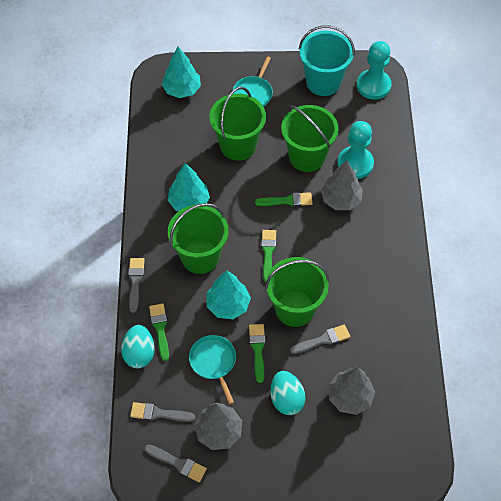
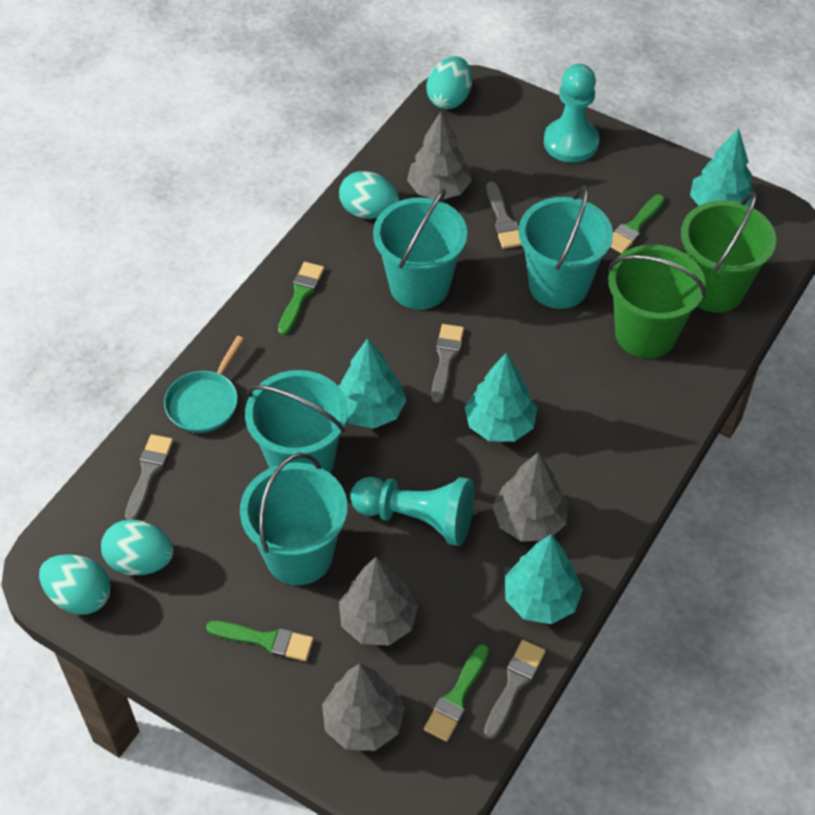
green bucket: 4 -> 2
grey tree: 3 -> 4
turquoise bucket: 1 -> 4
turquoise egg: 2 -> 4
turquoise pan: 2 -> 1
turquoise tree: 3 -> 4

